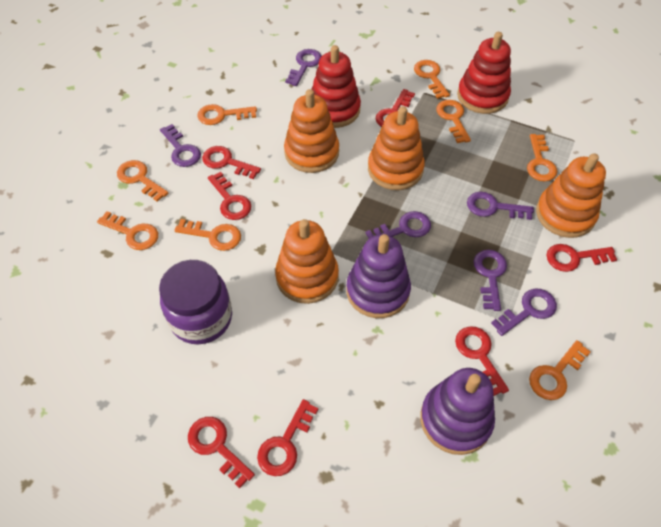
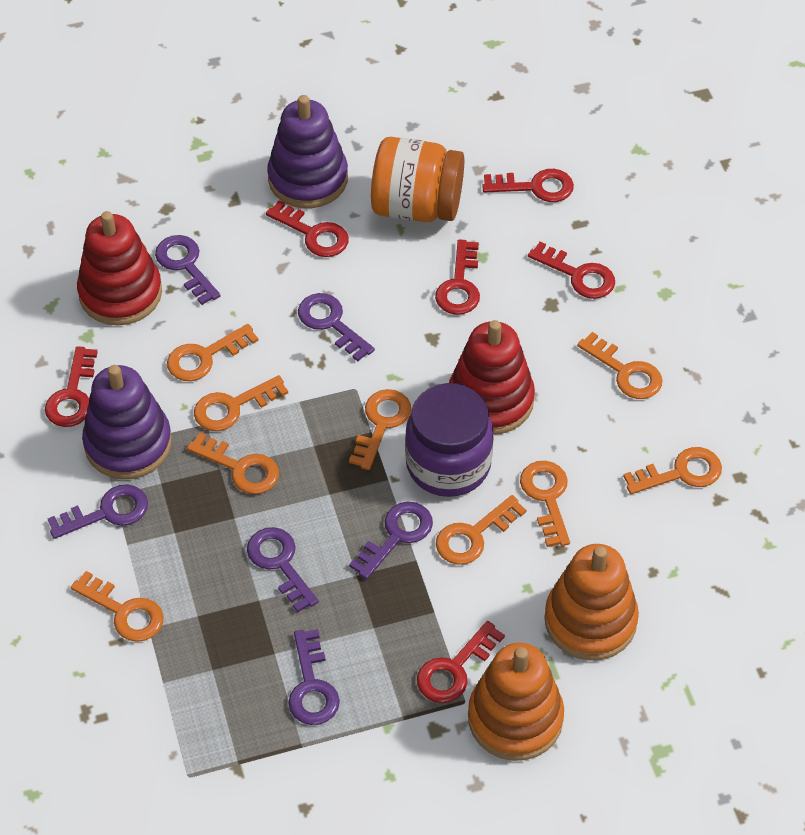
orange jar: 0 -> 1
orange key: 8 -> 9
orange stacking toy: 4 -> 2
red key: 7 -> 6

